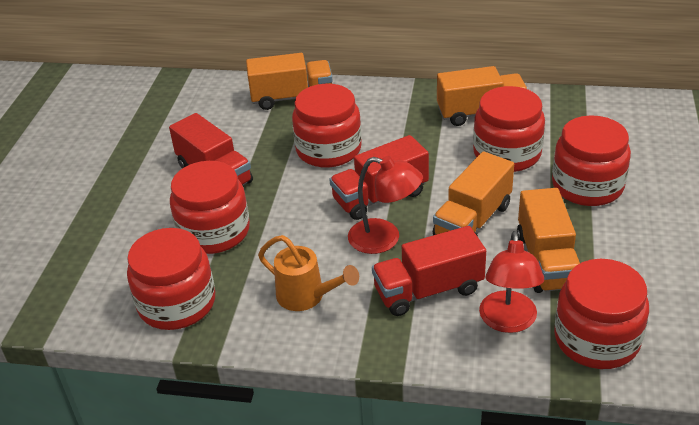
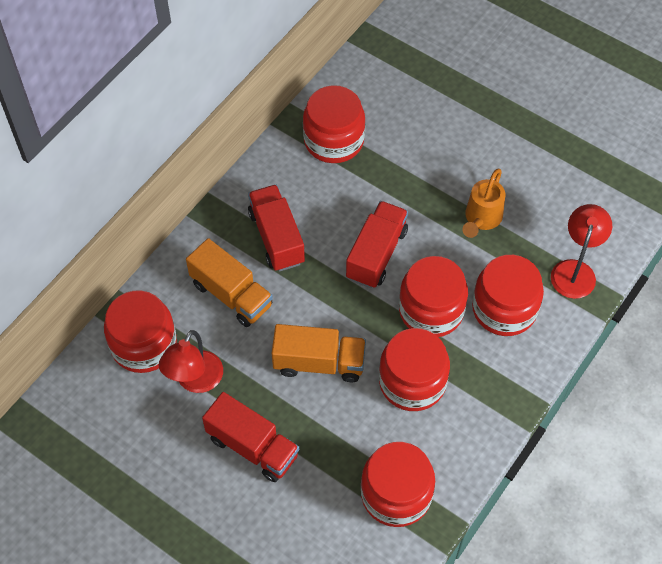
orange truck: 4 -> 2

